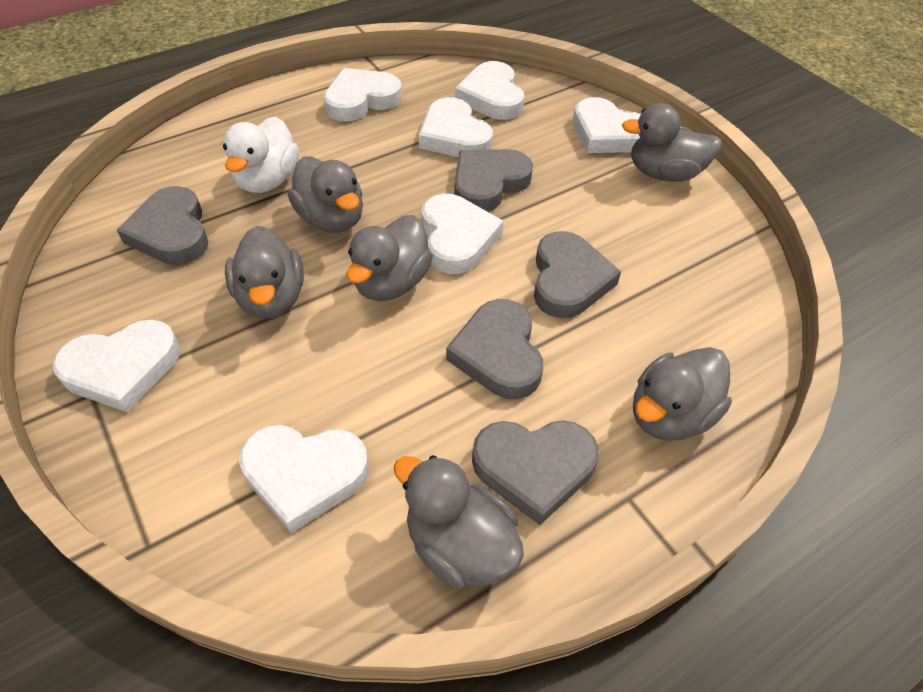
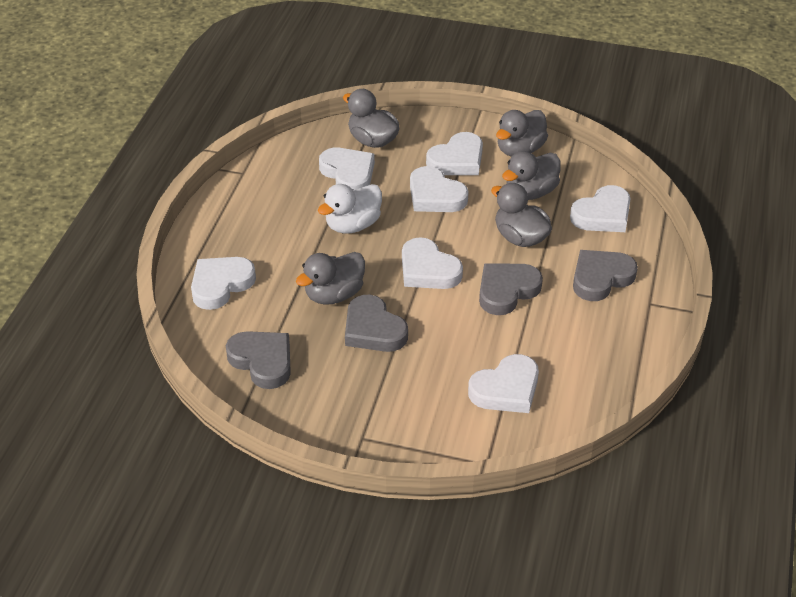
grey duck: 6 -> 5
grey heart: 5 -> 4

